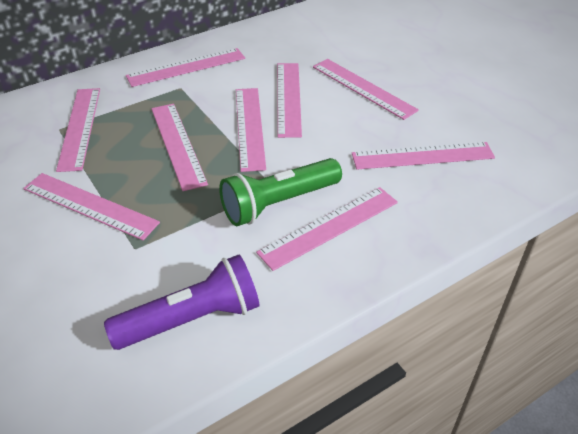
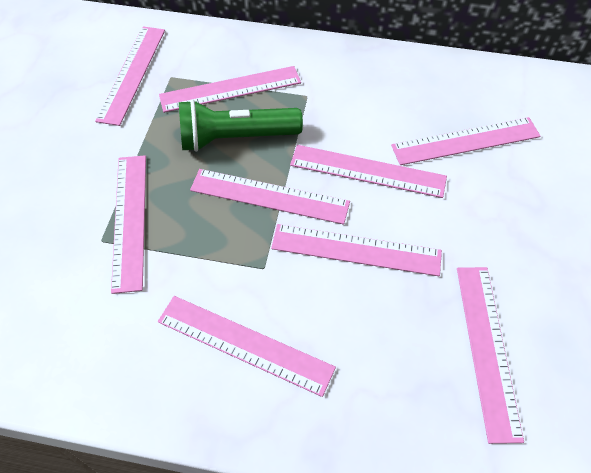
purple flashlight: 1 -> 0

